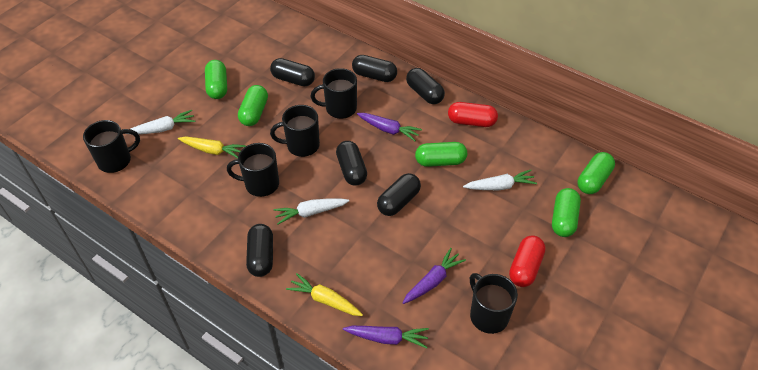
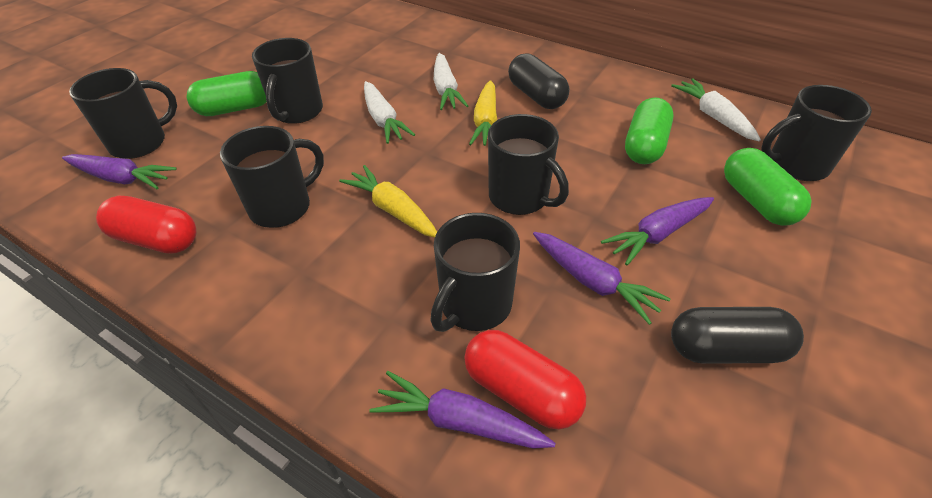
black capsule: 6 -> 2
black mug: 5 -> 6
green capsule: 5 -> 3
purple carrot: 3 -> 4

